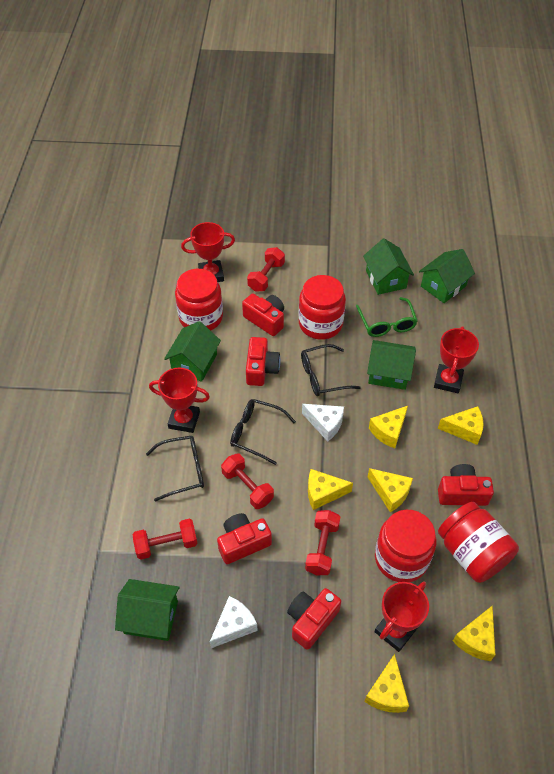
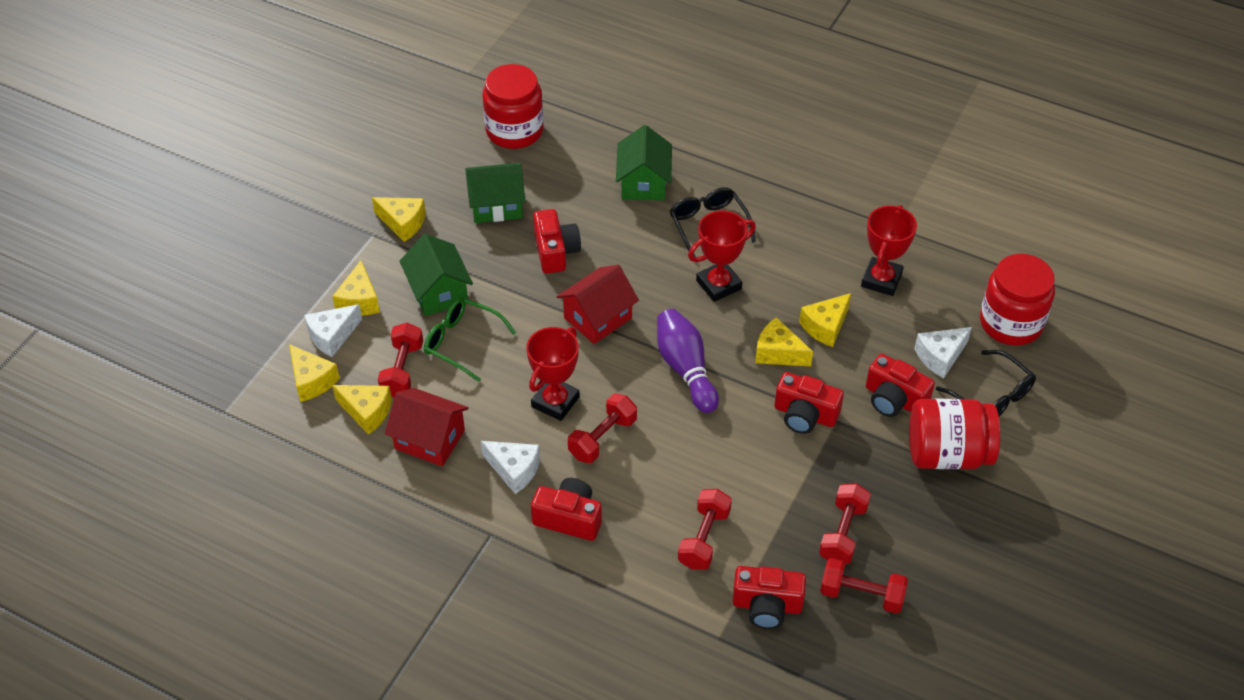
black glasses: 3 -> 2
green house: 5 -> 3
purple bowling pin: 0 -> 1
red dumbbell: 4 -> 5
red house: 0 -> 2
red jar: 4 -> 3
red trophy: 4 -> 3
white cheese: 2 -> 3

